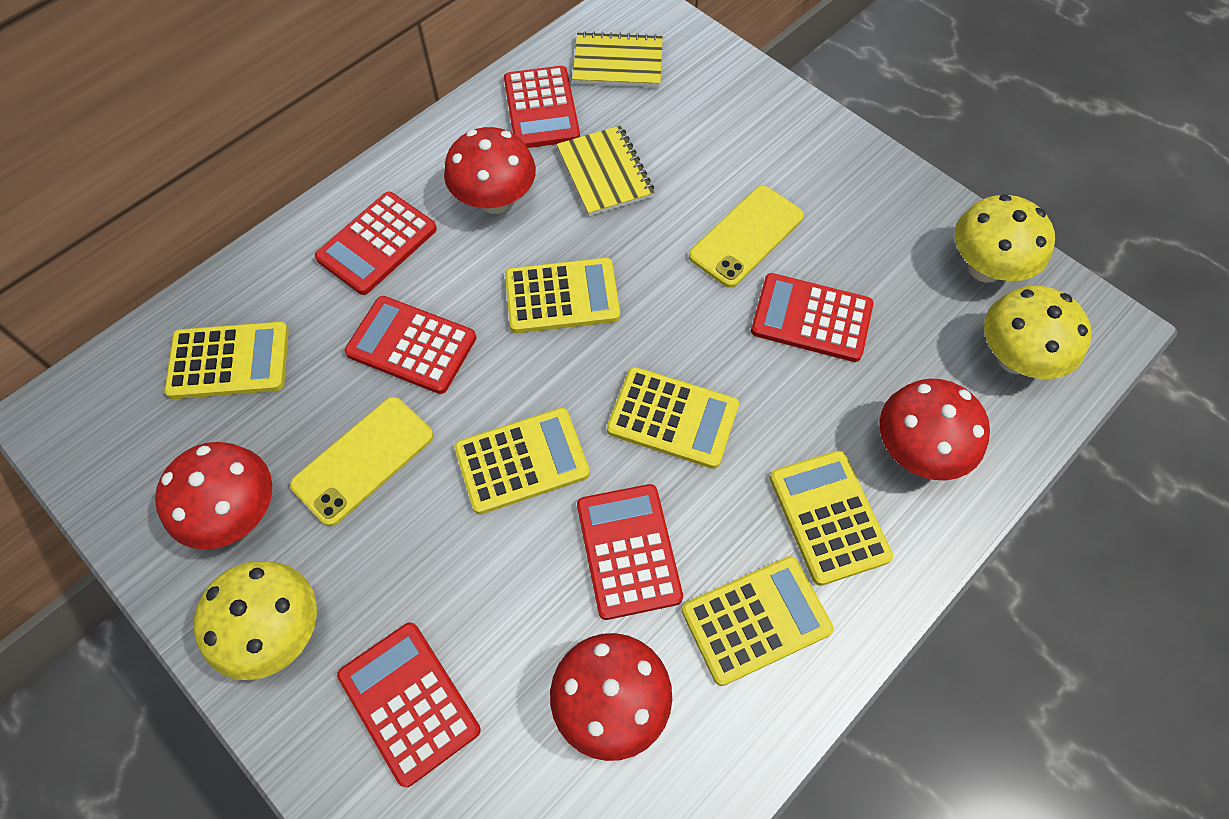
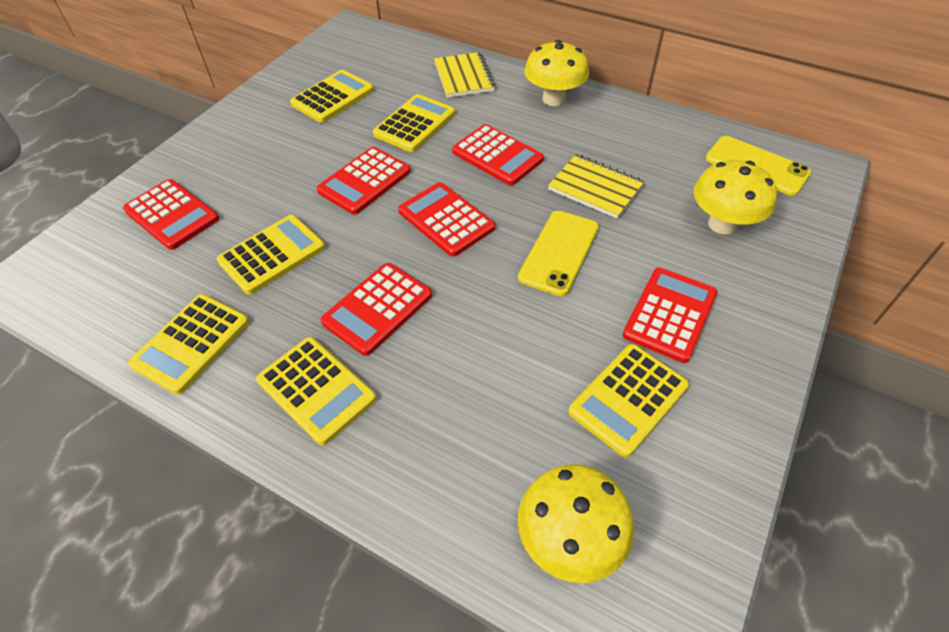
red mushroom: 4 -> 0

